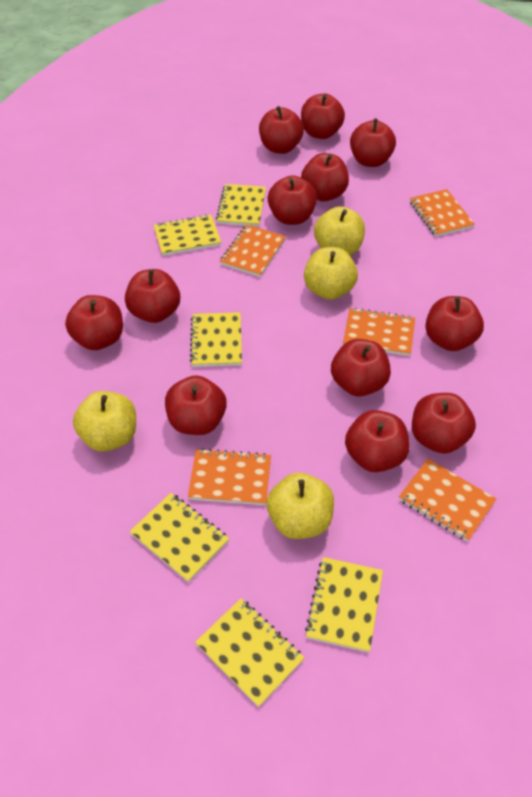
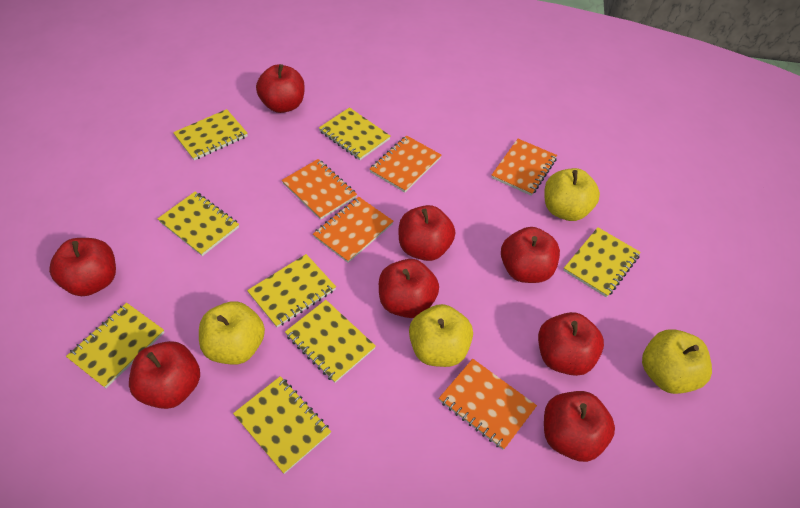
red apple: 12 -> 8
yellow notebook: 6 -> 8

